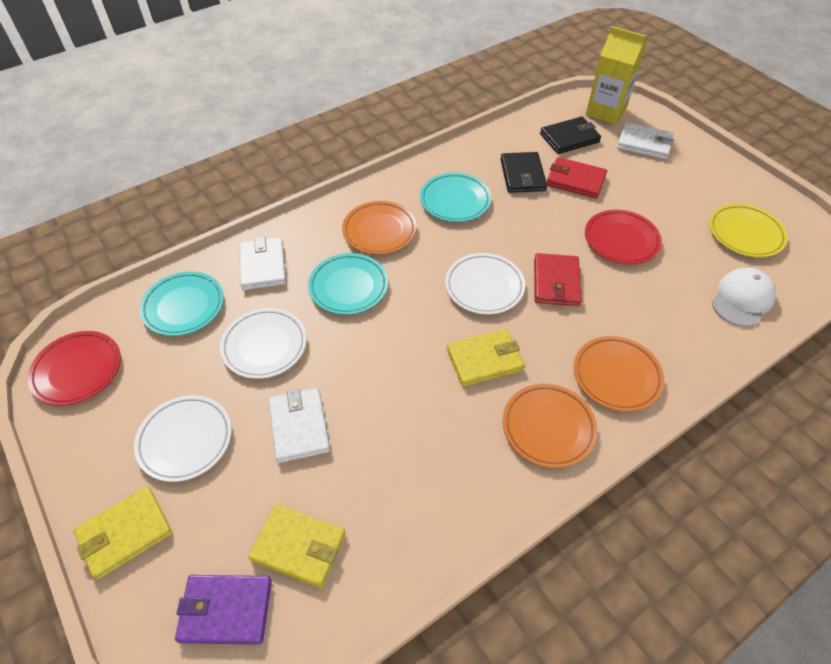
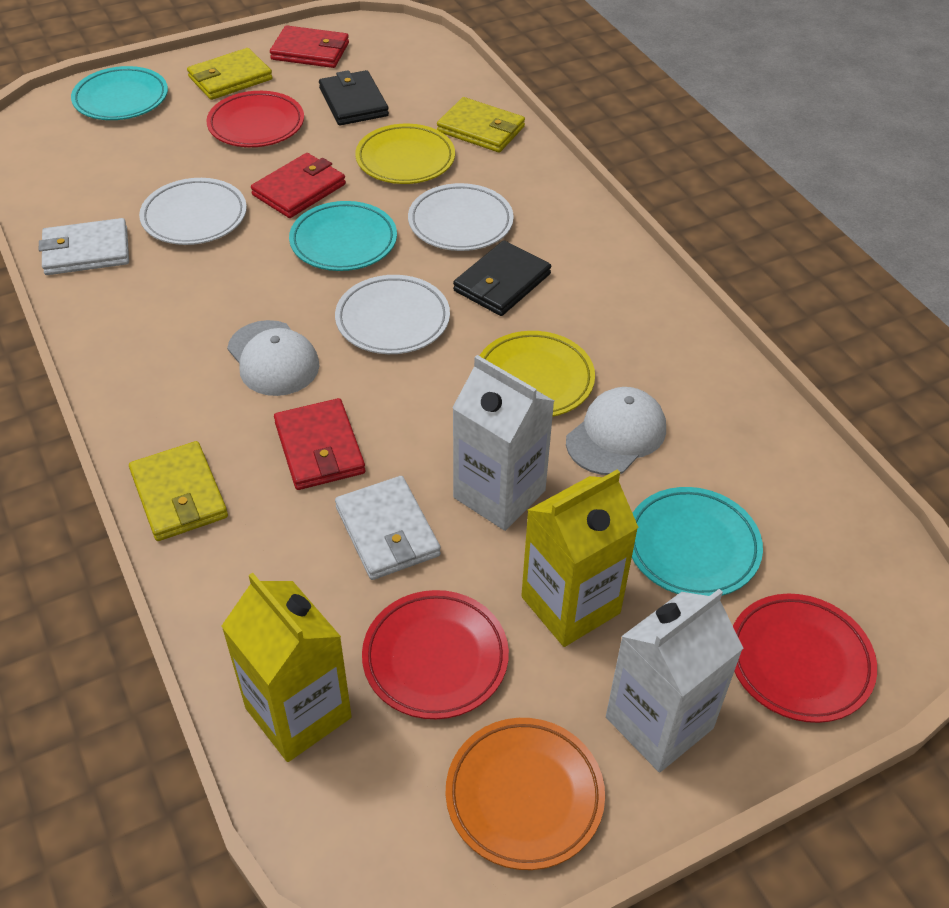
orange plate: 3 -> 1
purple wallet: 1 -> 0
red plate: 2 -> 3
red wallet: 2 -> 3
white cap: 1 -> 2
white carton: 0 -> 2
white wallet: 3 -> 2
yellow carton: 1 -> 2
yellow plate: 1 -> 2

